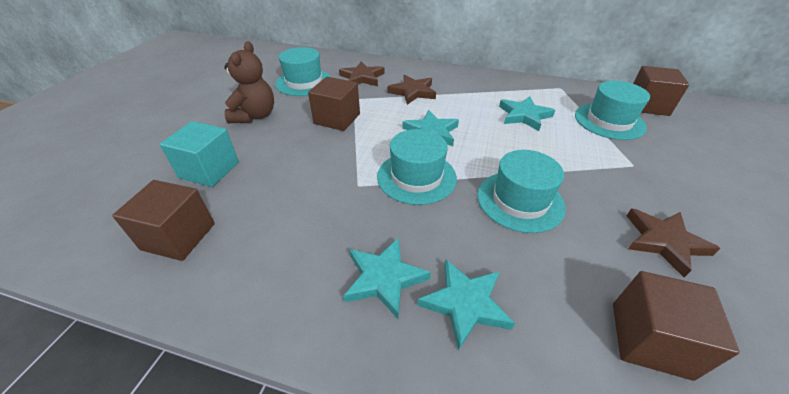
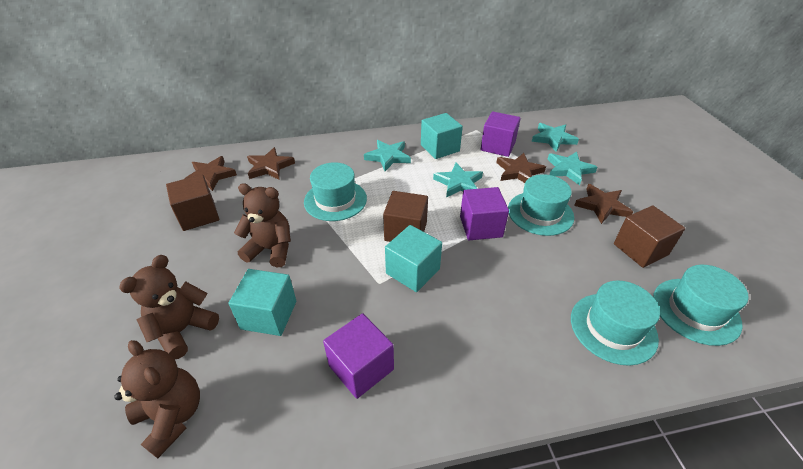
brown cube: 4 -> 3
brown star: 3 -> 4
brown teddy bear: 1 -> 3
purple cube: 0 -> 3
turquoise cube: 1 -> 3

